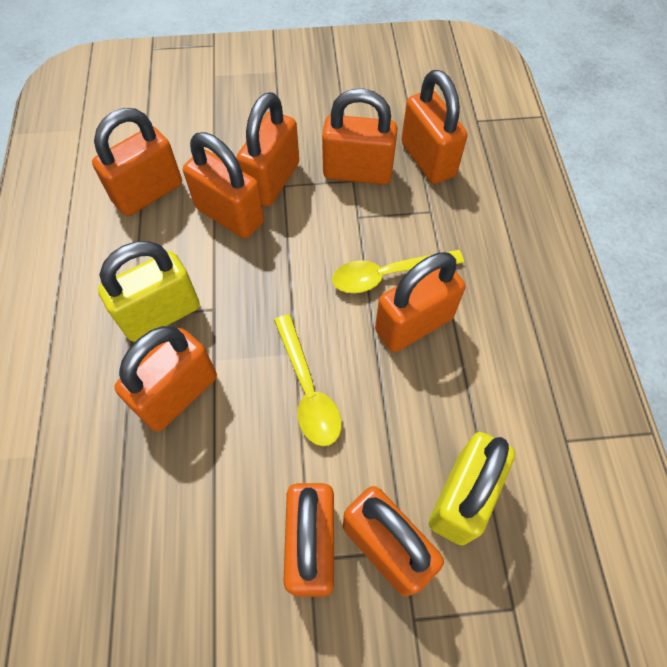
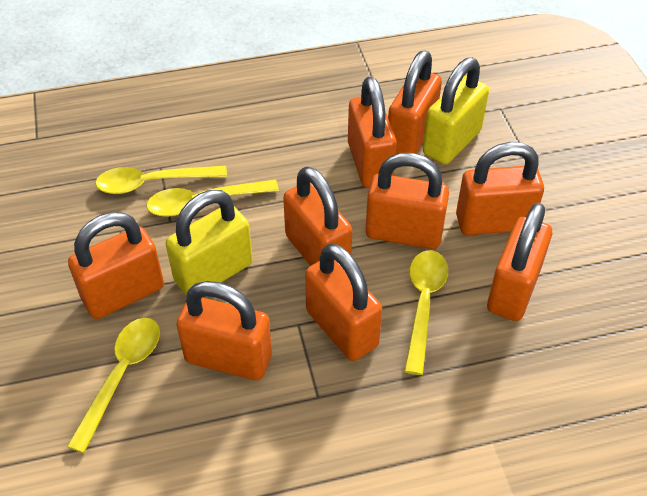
yellow spoon: 2 -> 4

